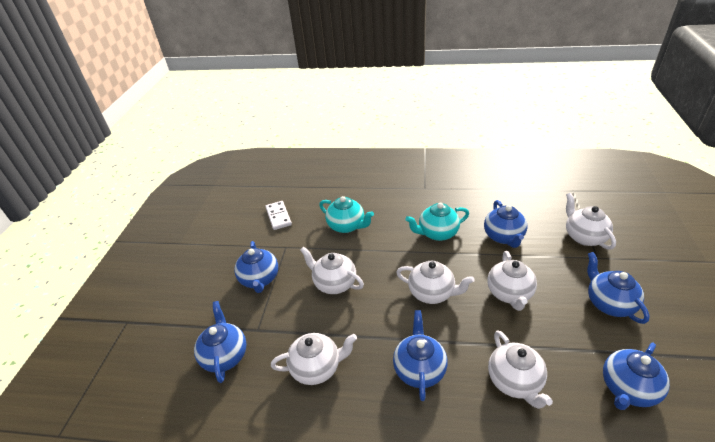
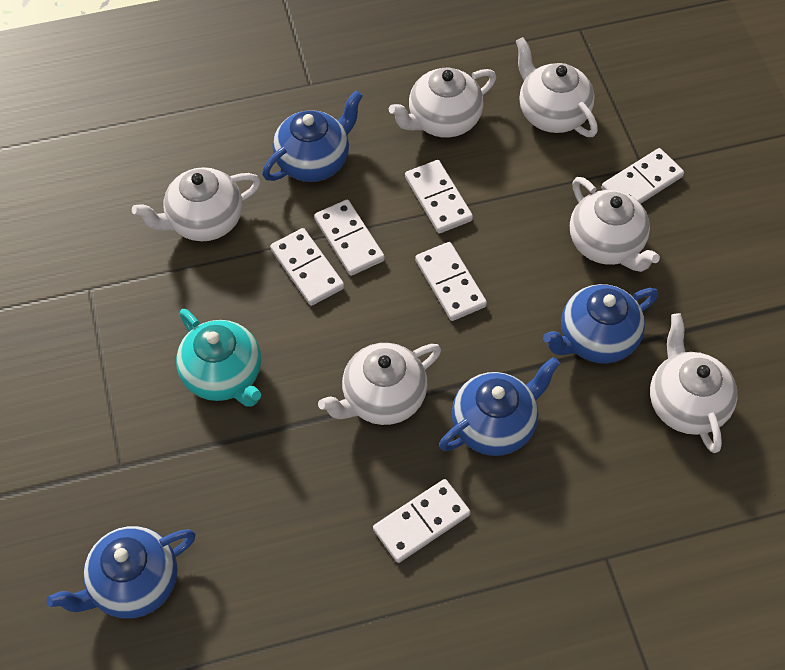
blue teapot: 6 -> 4
turquoise teapot: 2 -> 1
white domino: 1 -> 6

